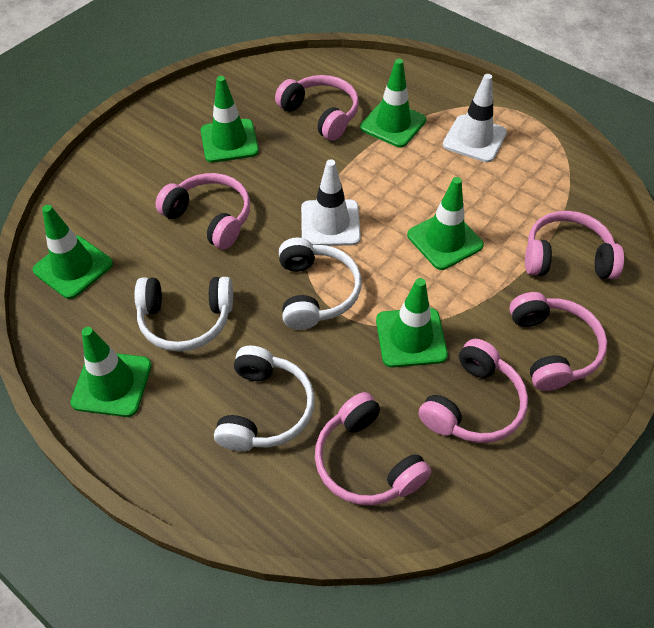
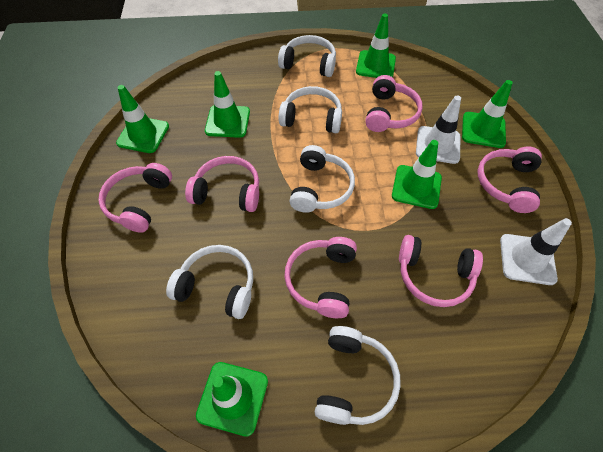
white headphones: 3 -> 5

